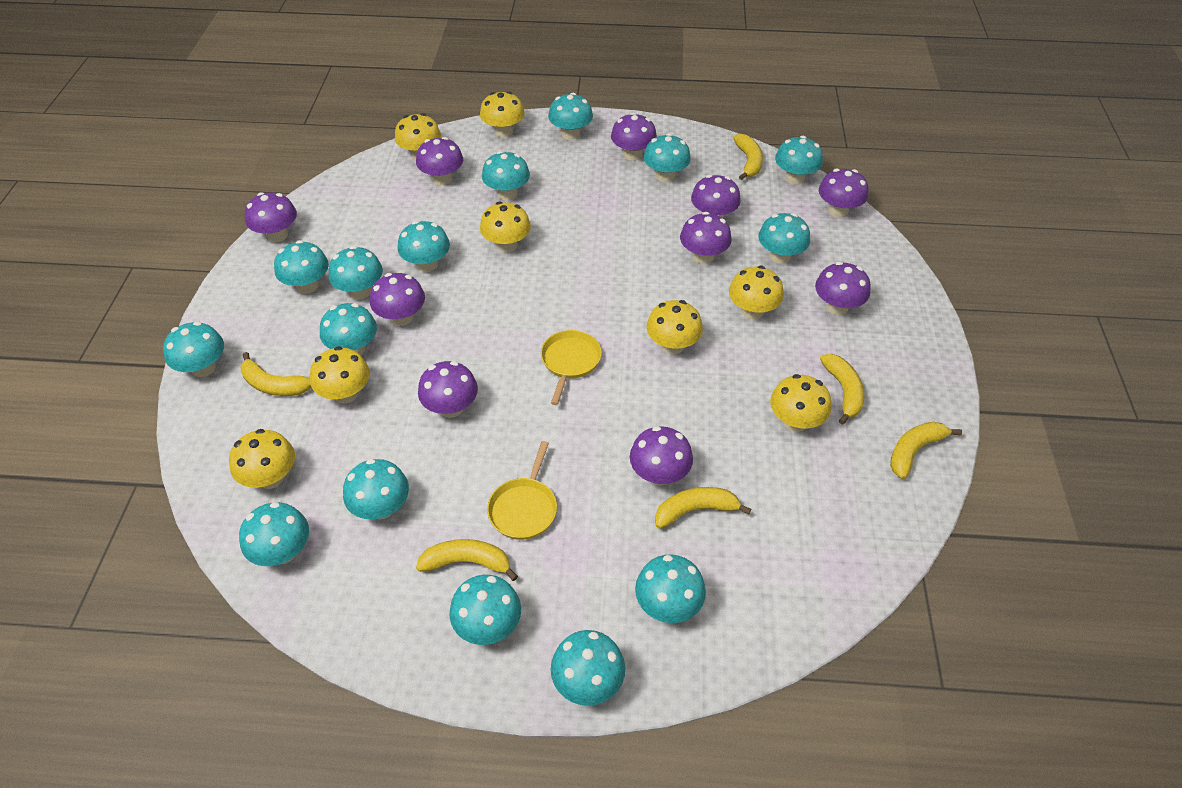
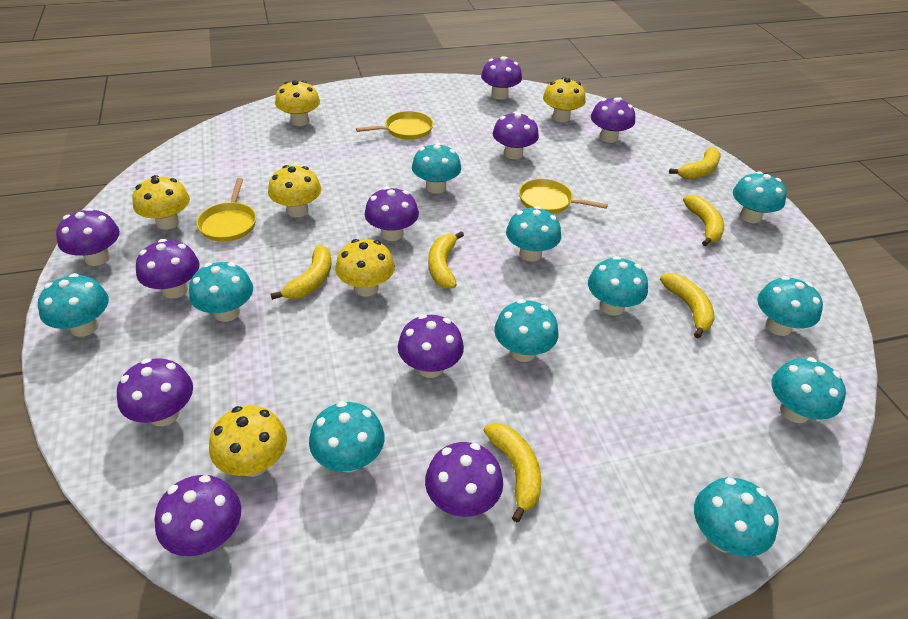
turquoise mushroom: 15 -> 11
yellow mushroom: 8 -> 6
yellow pan: 2 -> 3

